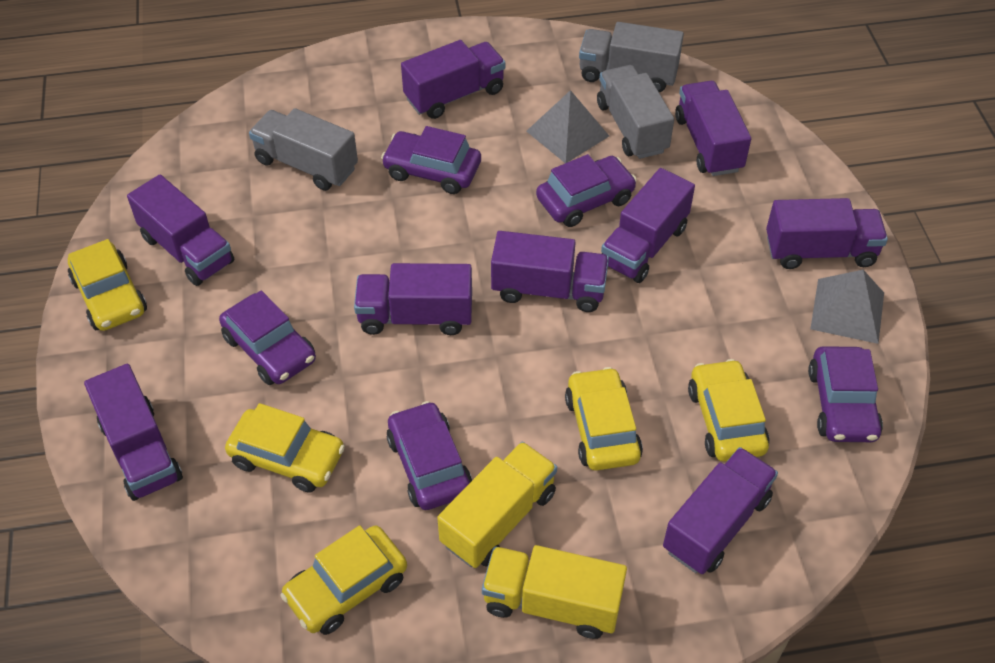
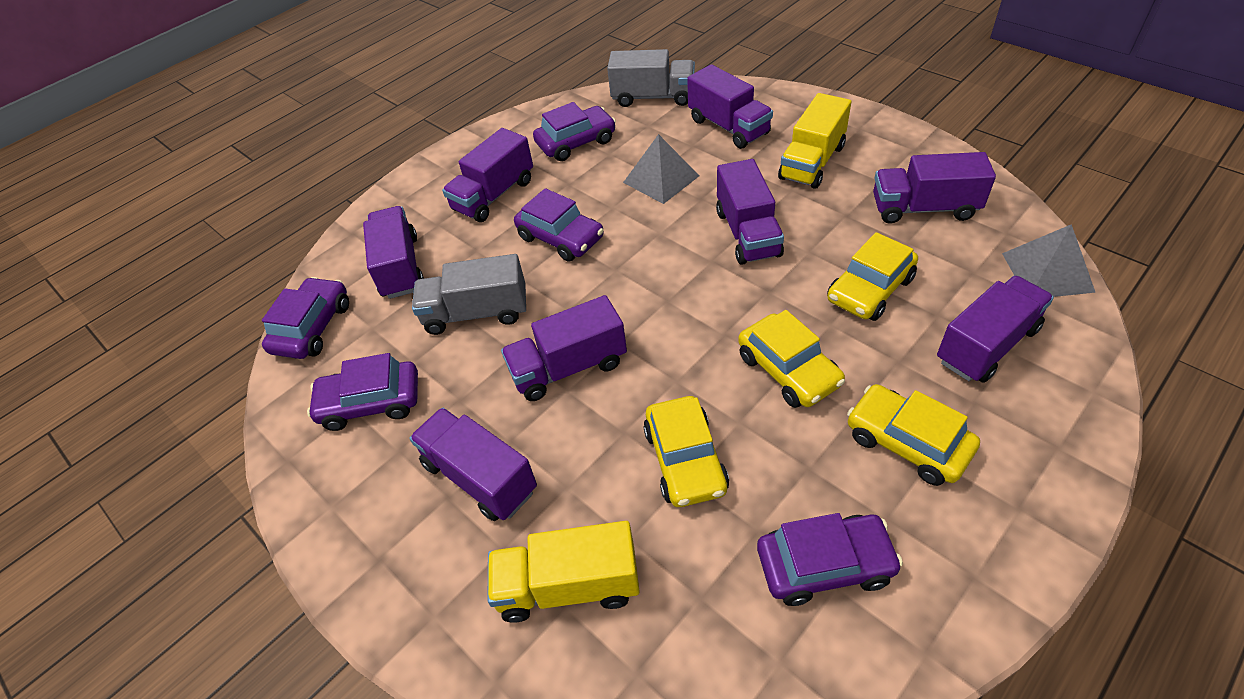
grey truck: 3 -> 2
purple truck: 9 -> 8
yellow car: 5 -> 4

